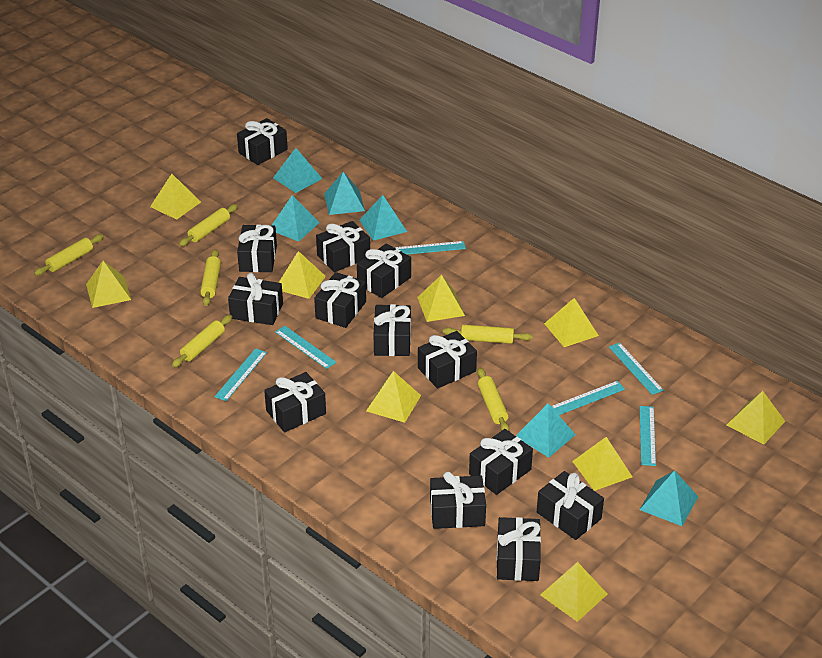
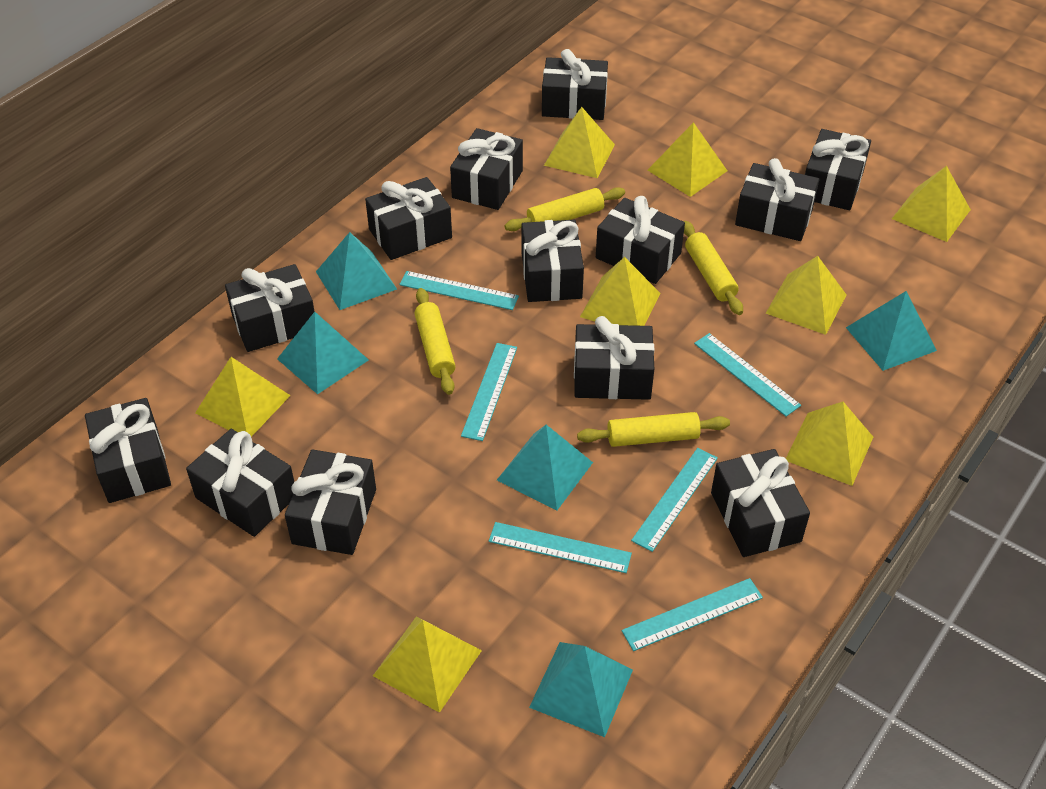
turquoise pyramid: 6 -> 5
yellow pyramid: 9 -> 8
yellow rolling pin: 6 -> 4

